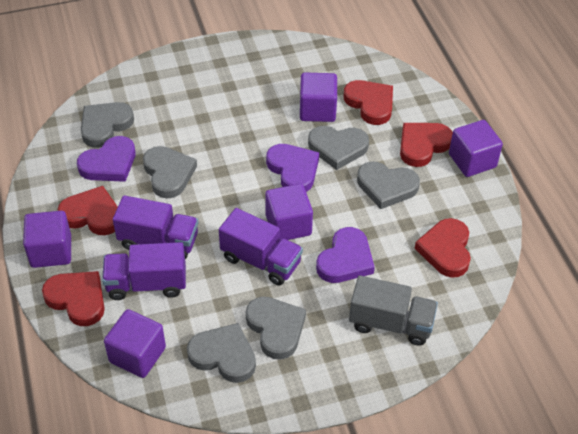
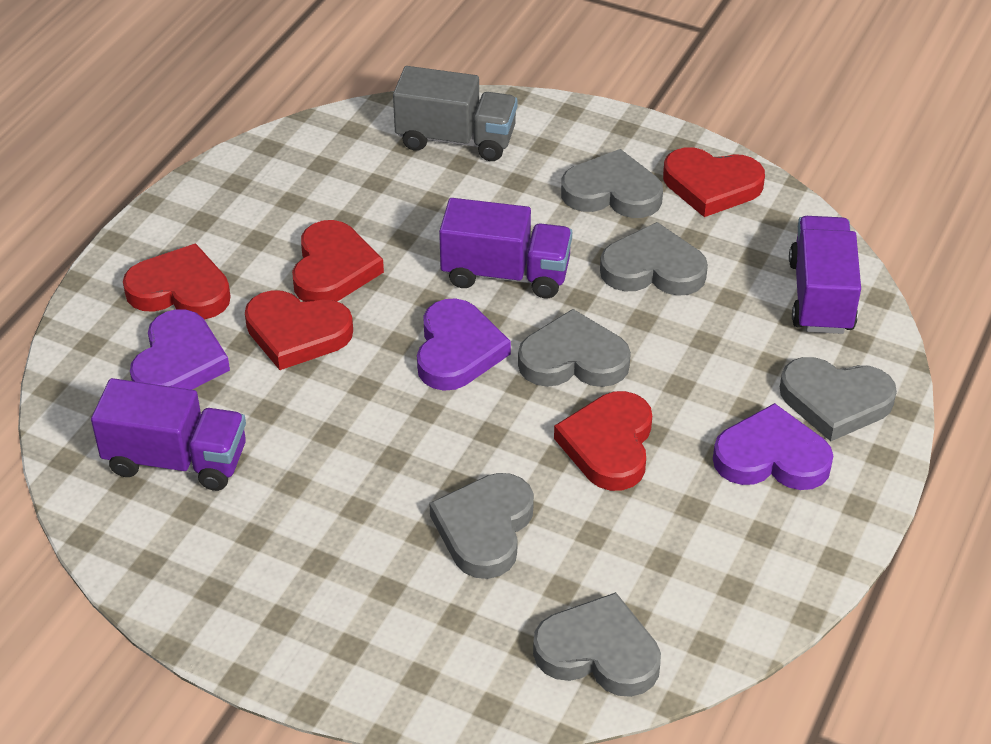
purple cube: 5 -> 0

